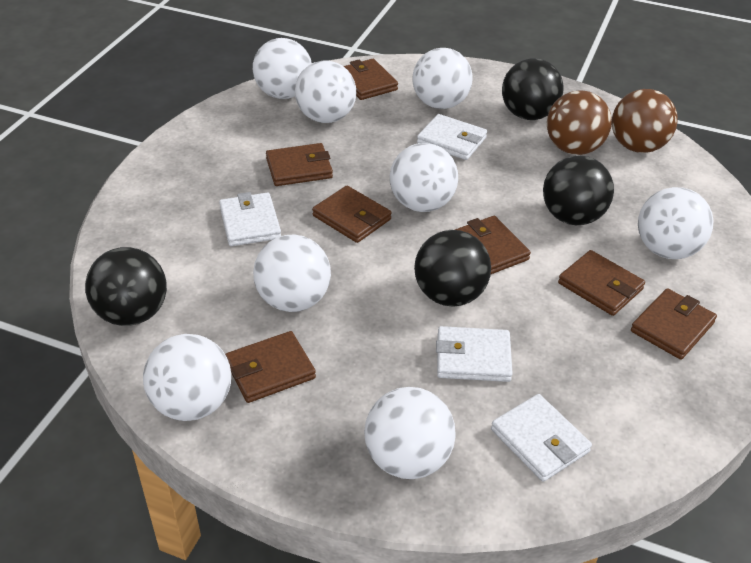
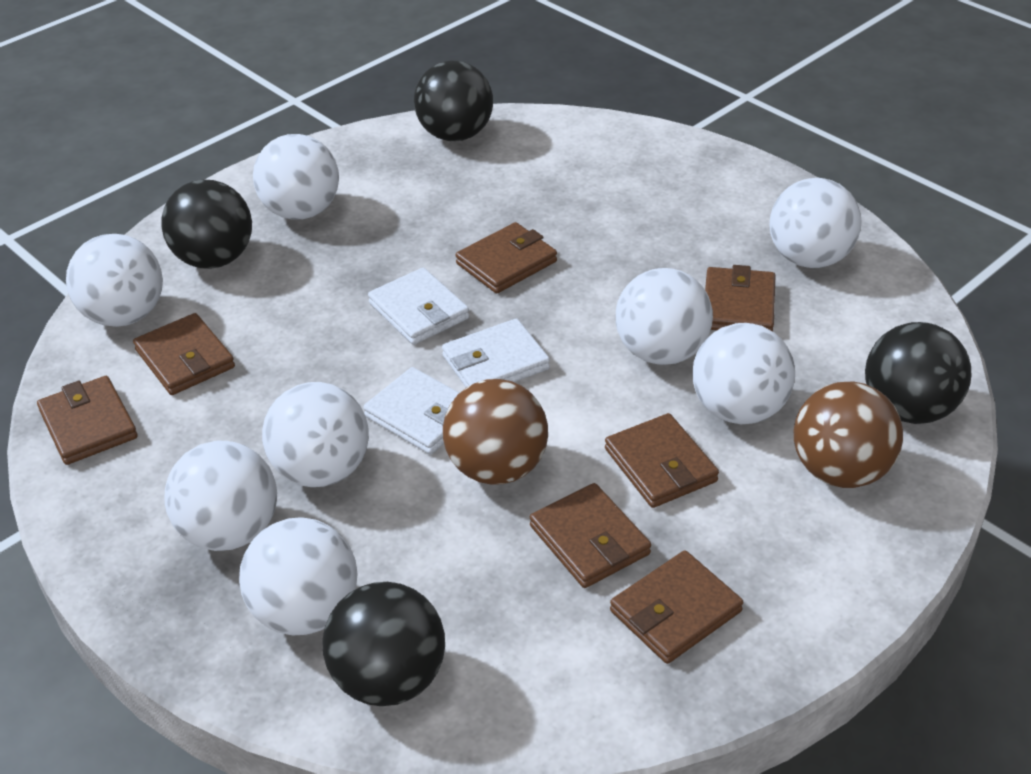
white wallet: 4 -> 3

